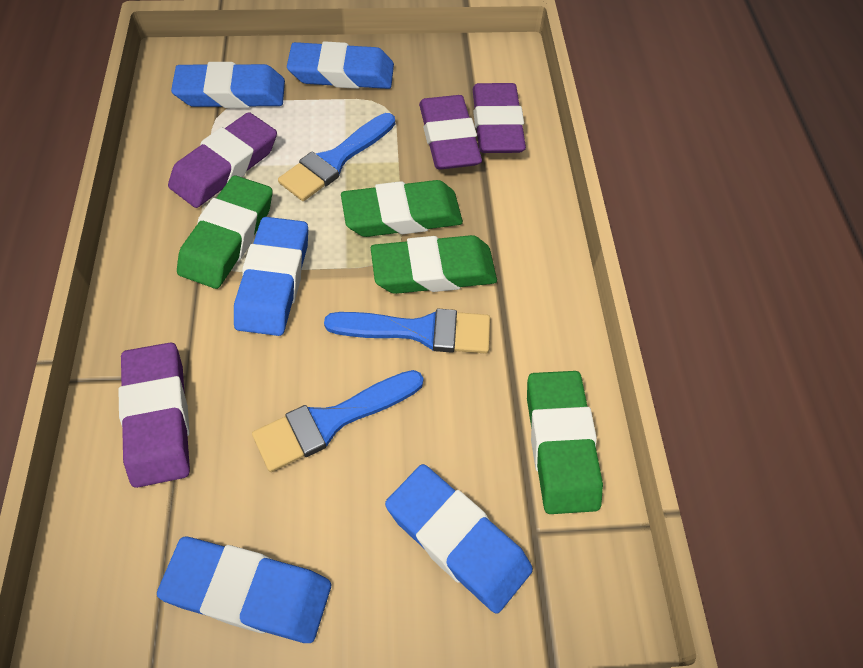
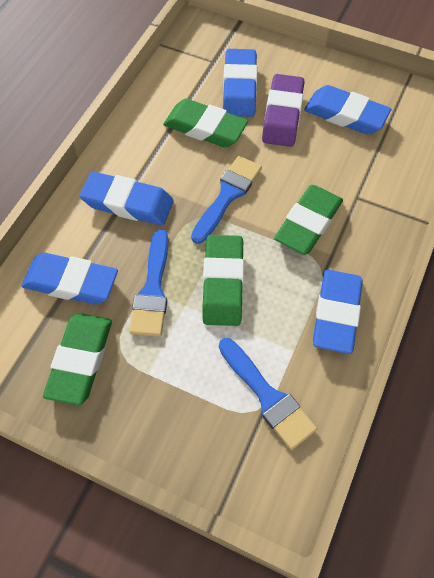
purple eraser: 4 -> 1

